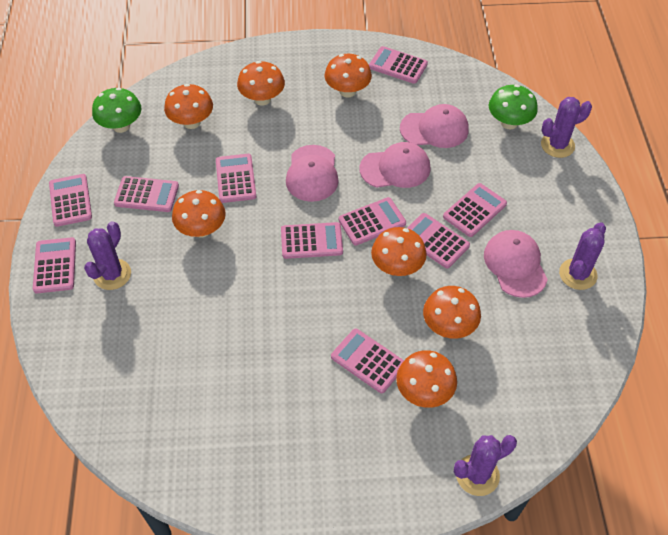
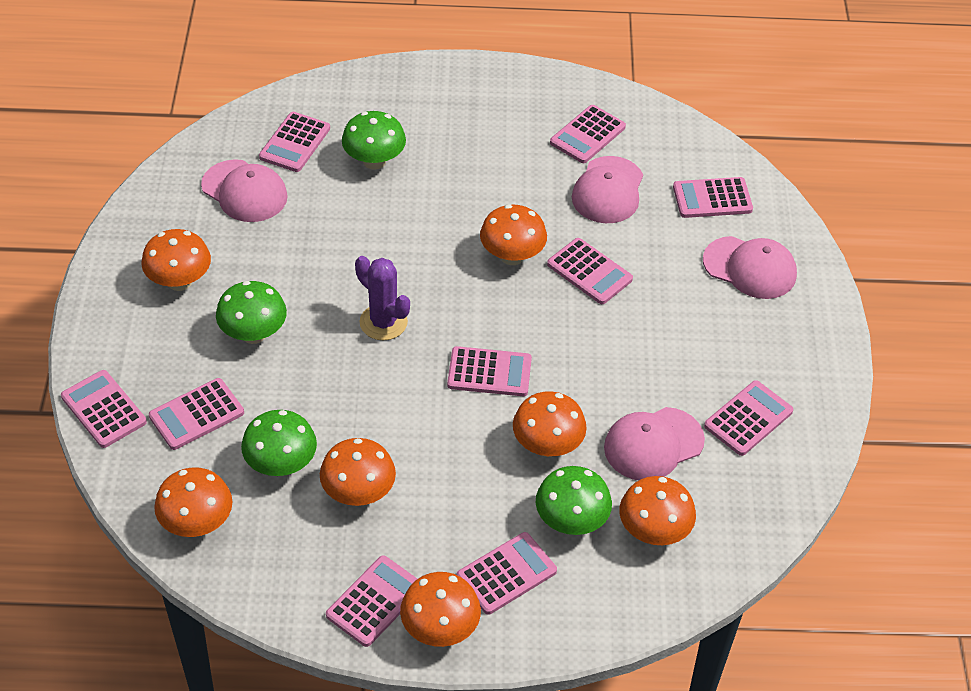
green mushroom: 2 -> 4
purple cactus: 4 -> 1

